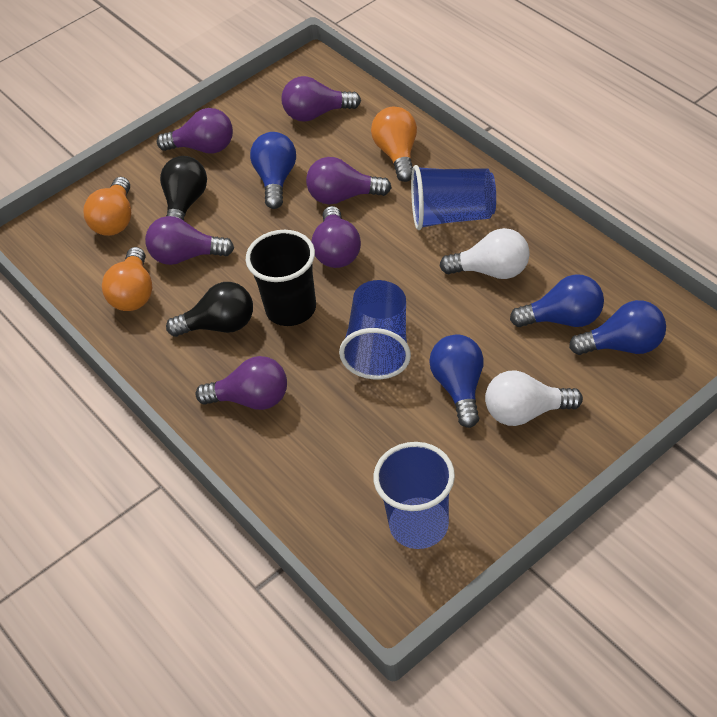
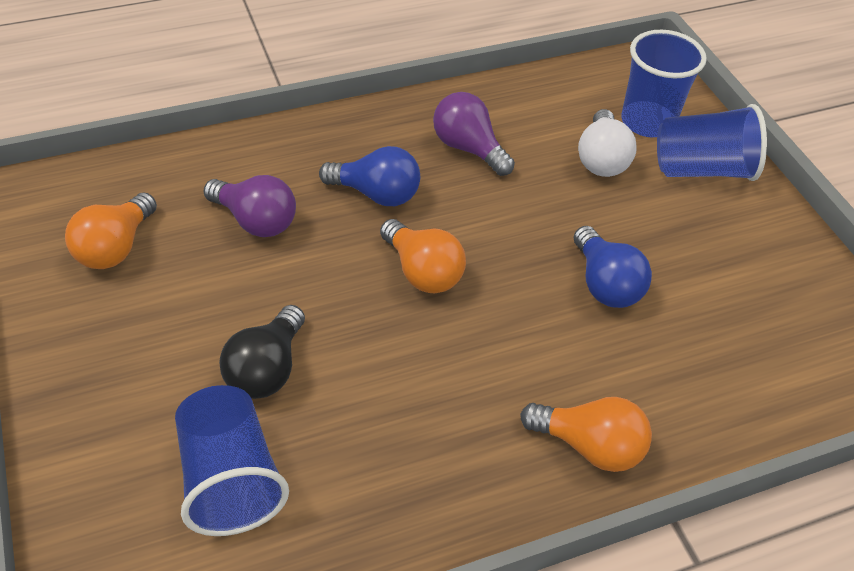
black cup: 1 -> 0
black light bulb: 2 -> 1
blue light bulb: 4 -> 2
purple light bulb: 6 -> 2
white light bulb: 2 -> 1

